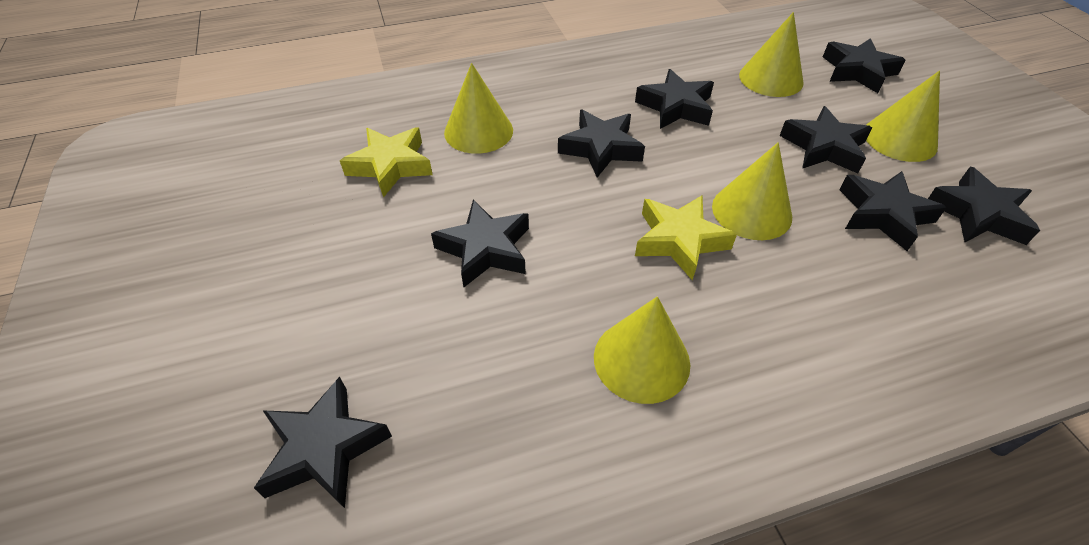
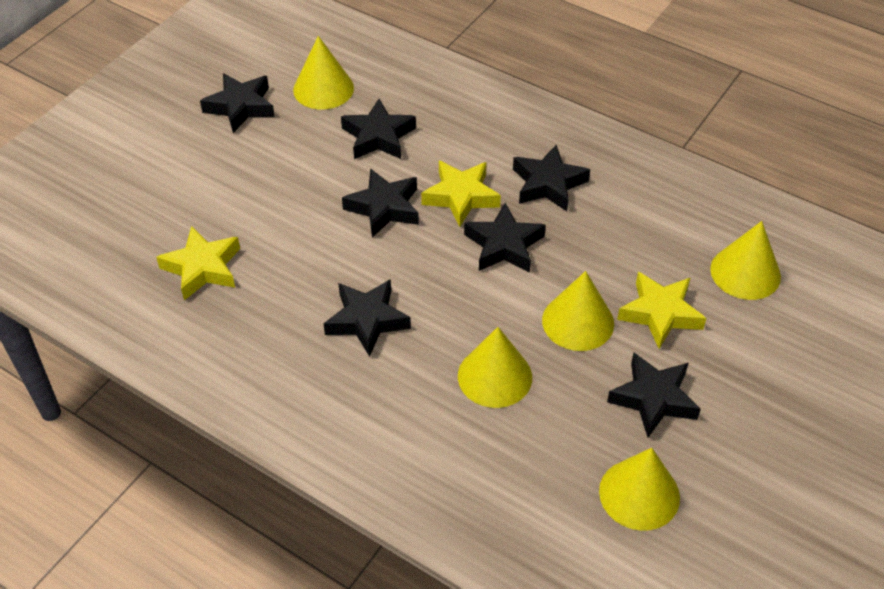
black star: 8 -> 7
yellow star: 2 -> 3

